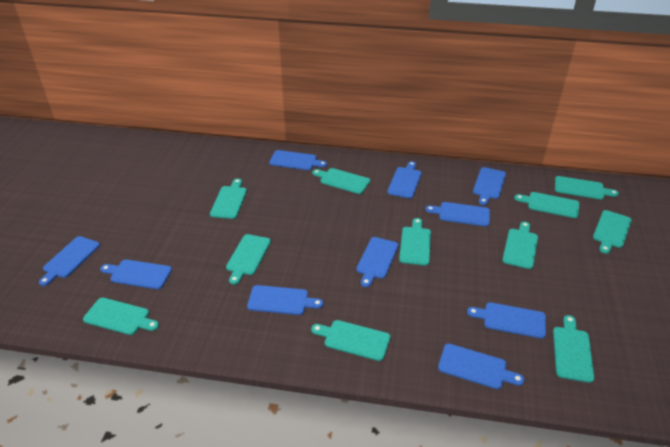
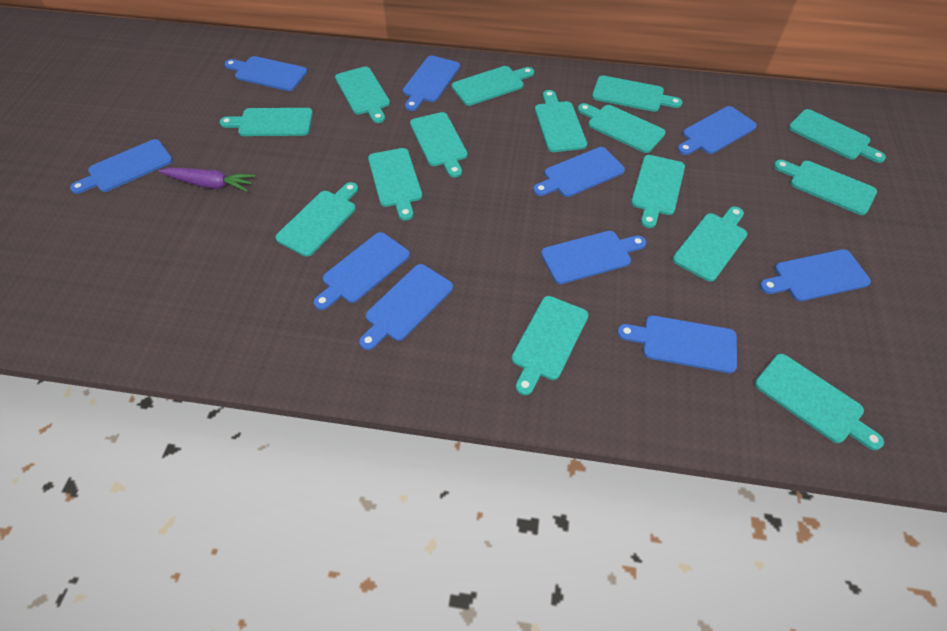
purple carrot: 0 -> 1
turquoise cutting board: 11 -> 15

